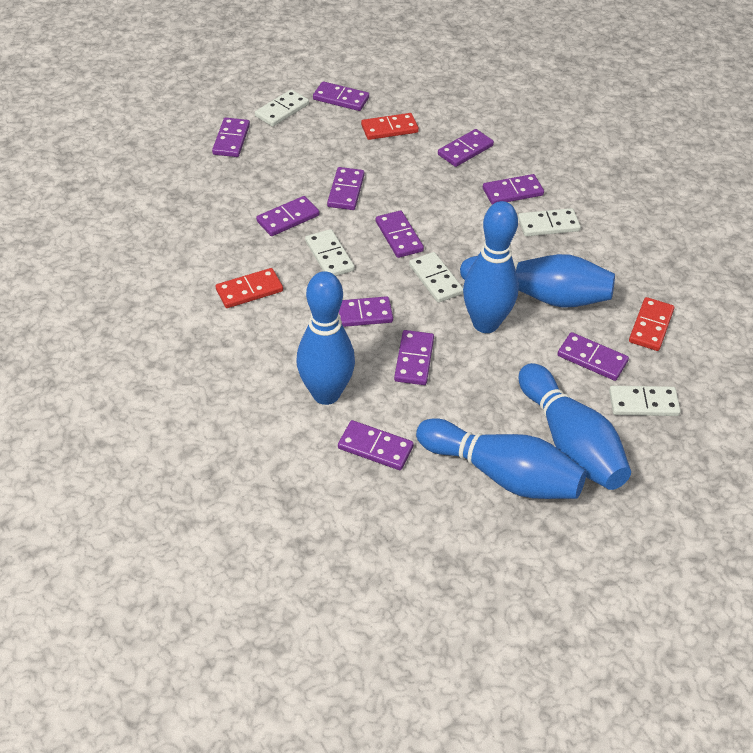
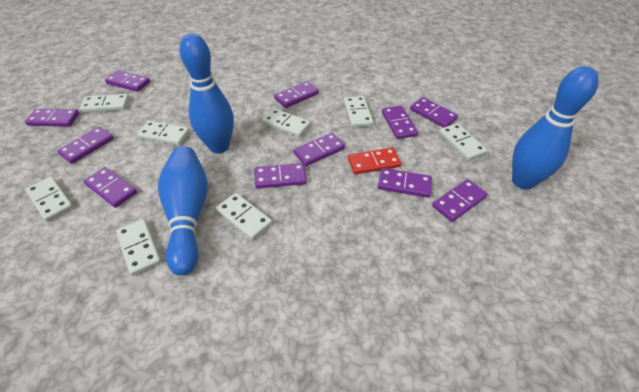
blue bowling pin: 5 -> 3
red domino: 3 -> 1
white domino: 5 -> 8

